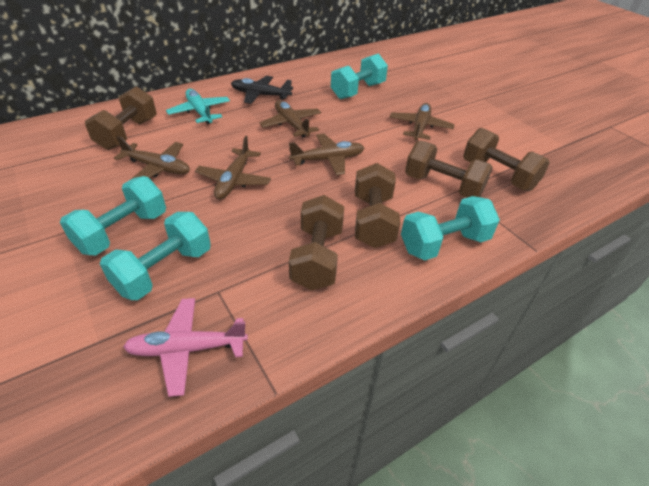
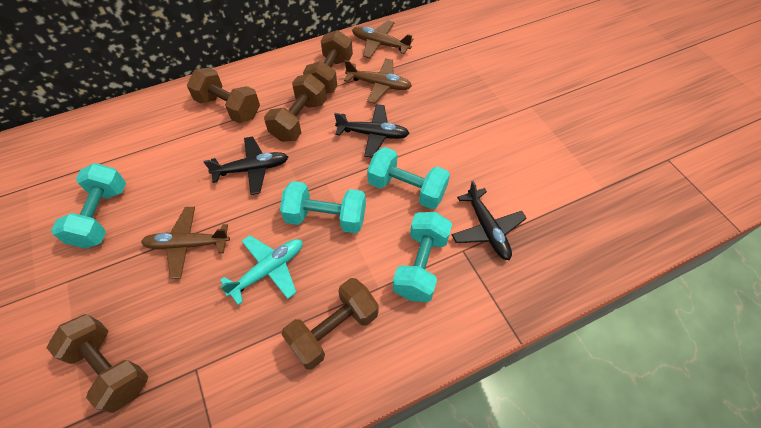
black plane: 1 -> 3
brown plane: 5 -> 3
pink plane: 1 -> 0

